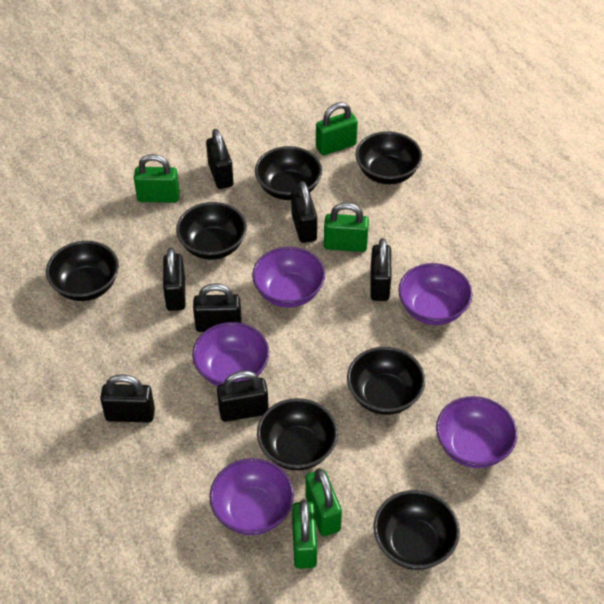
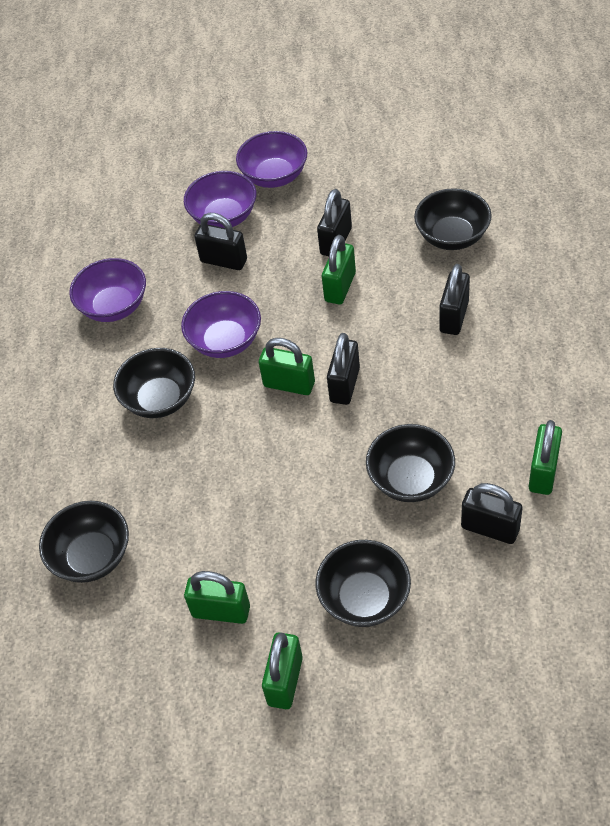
black bowl: 7 -> 5
black padlock: 7 -> 5
purple bowl: 5 -> 4

